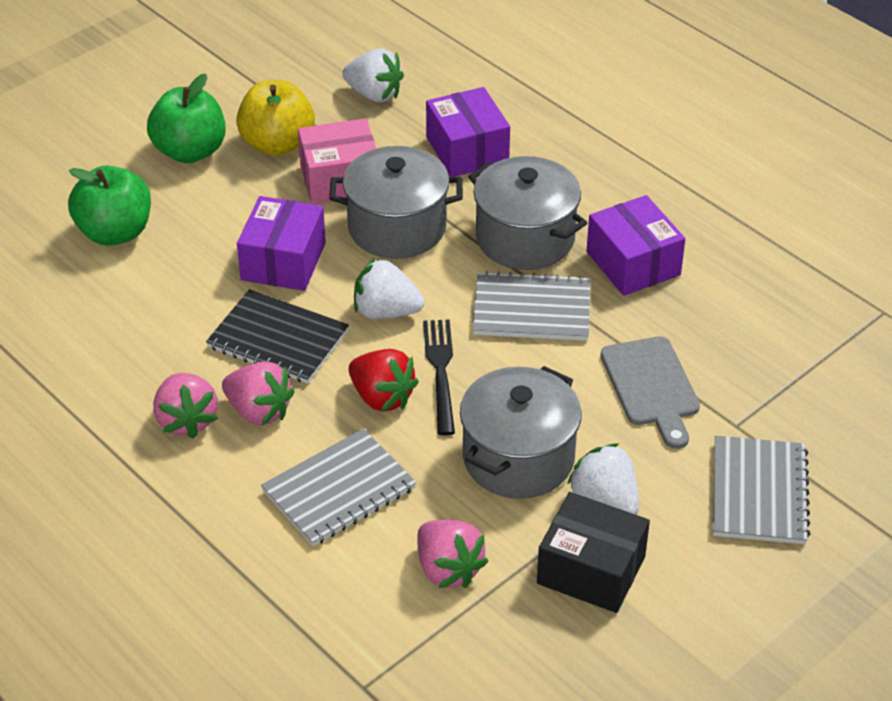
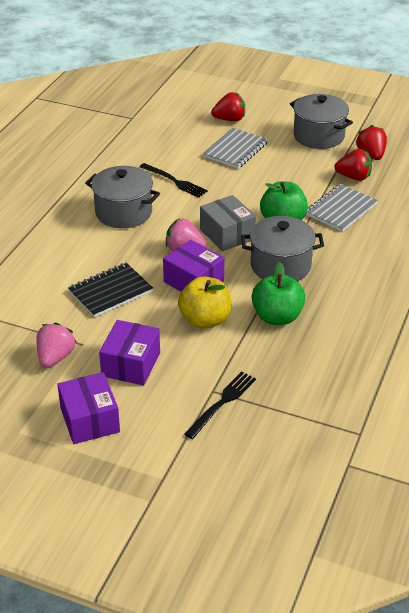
black box: 1 -> 0
black fork: 1 -> 2
grey box: 0 -> 1
grey cutting board: 1 -> 0
grey notebook: 3 -> 2
pink box: 1 -> 0
pink strawberry: 3 -> 2
red strawberry: 1 -> 3
white strawberry: 3 -> 0

